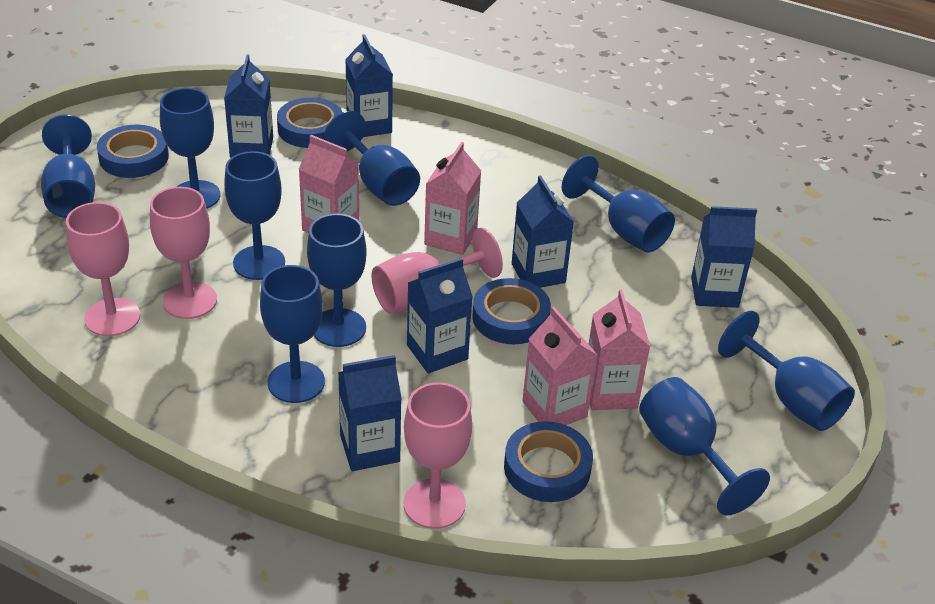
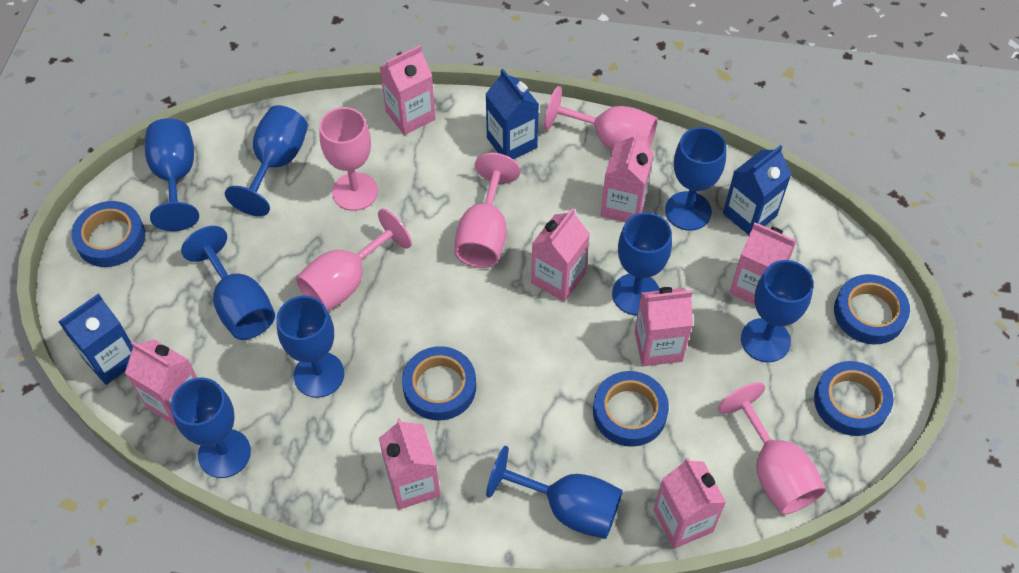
blue carton: 6 -> 3
blue tape: 4 -> 5
pink carton: 4 -> 8
pink goblet: 4 -> 5

